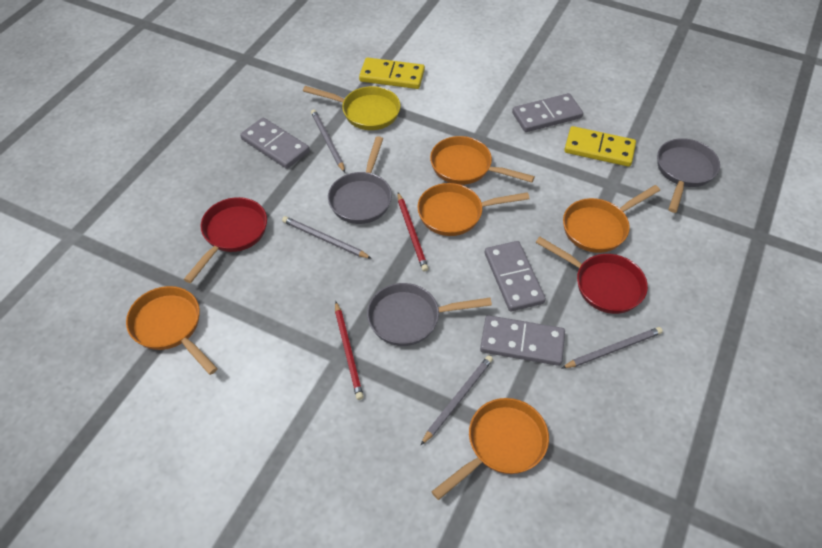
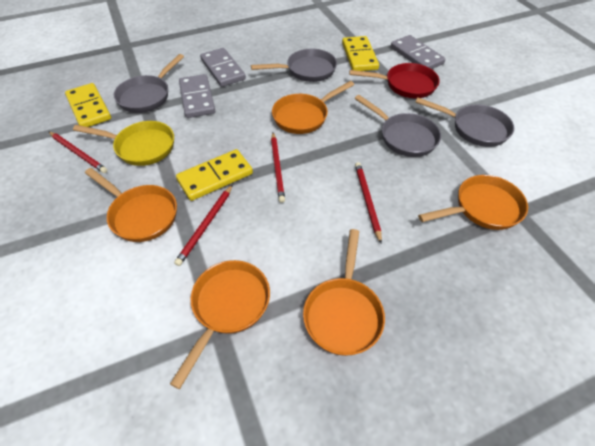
grey domino: 4 -> 3
grey pan: 3 -> 4
grey pencil: 4 -> 0
red pan: 2 -> 1
red pencil: 2 -> 4
yellow domino: 2 -> 3

